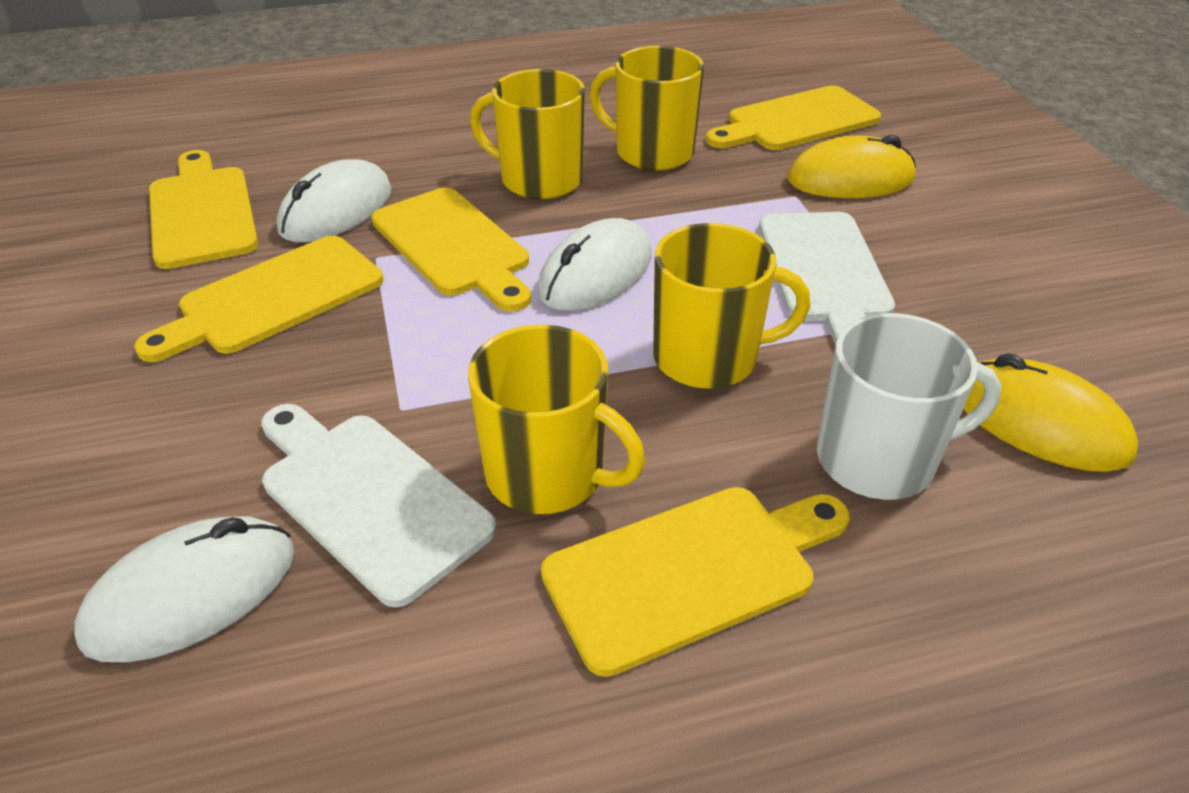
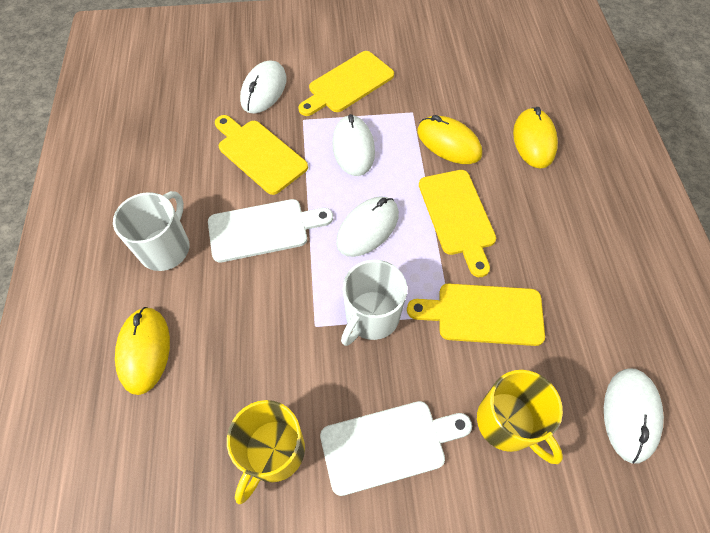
white mouse: 3 -> 4
white mug: 1 -> 2
yellow cutting board: 5 -> 4
yellow mouse: 2 -> 3
yellow mug: 4 -> 2

